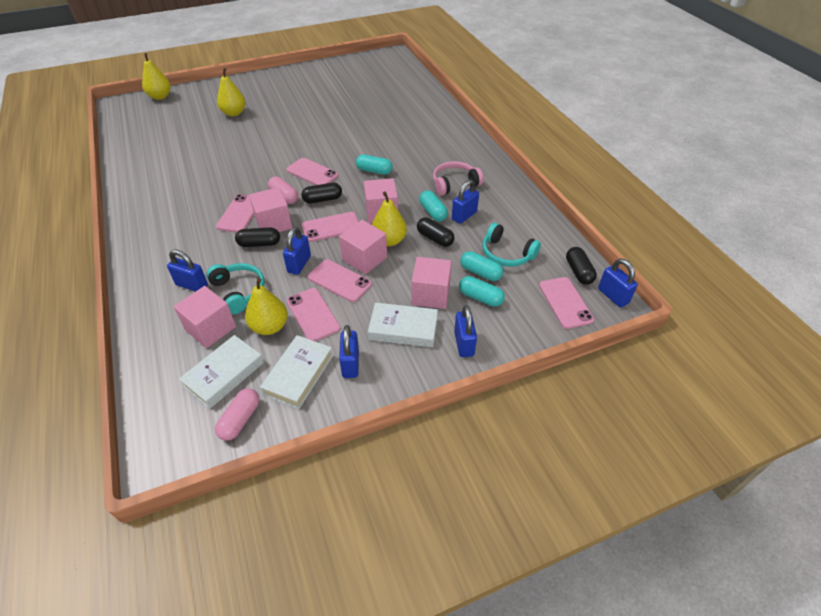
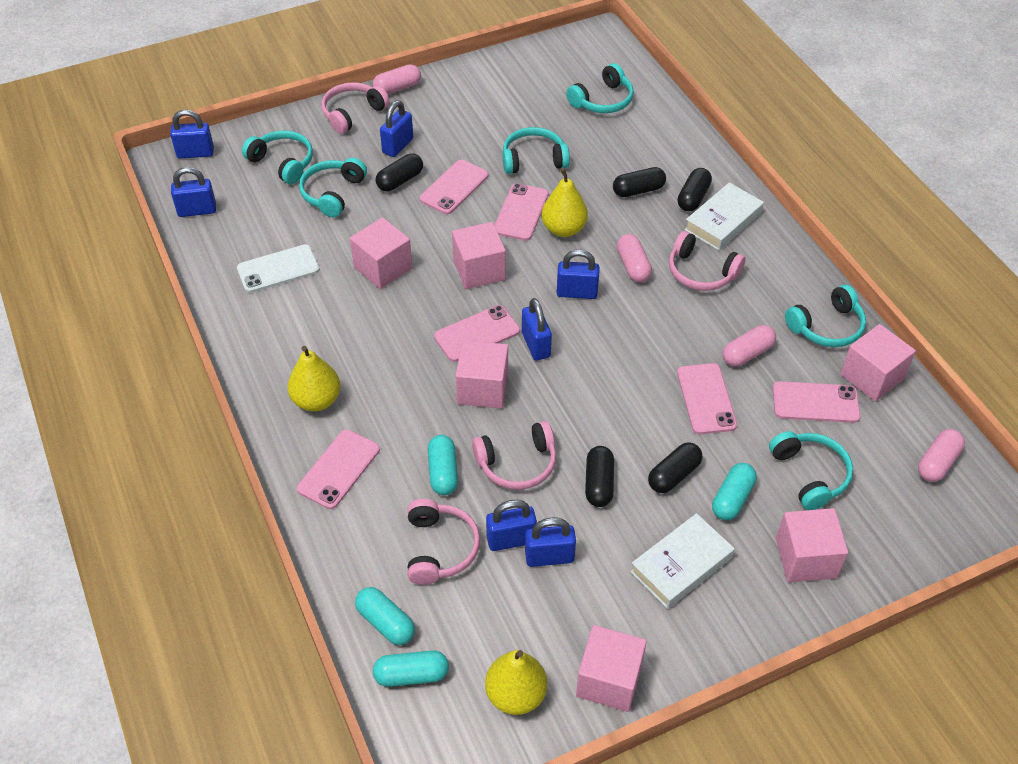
black capsule: 4 -> 5
blue padlock: 6 -> 7
pink capsule: 2 -> 4
pink cube: 5 -> 6
pink headphones: 1 -> 4
turquoise headphones: 2 -> 6
white book: 3 -> 2
white phone: 0 -> 1
yellow pear: 4 -> 3

